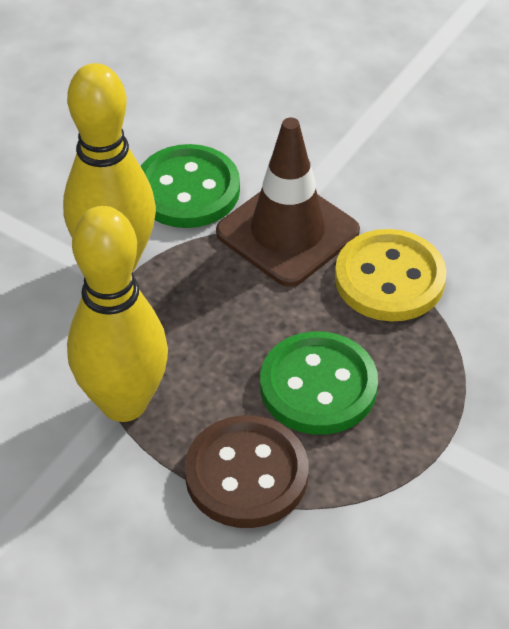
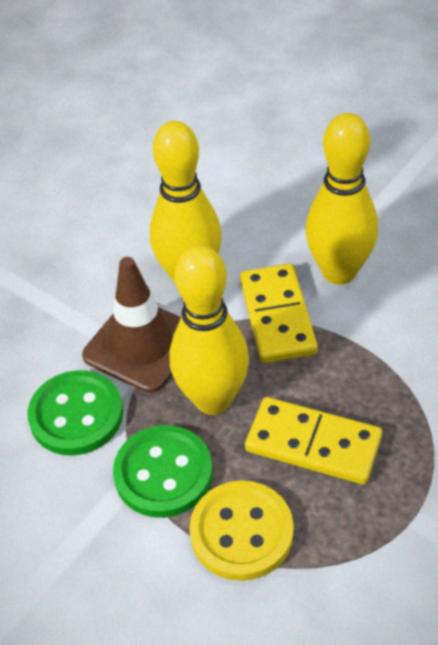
brown button: 1 -> 0
yellow bowling pin: 2 -> 3
yellow domino: 0 -> 2

